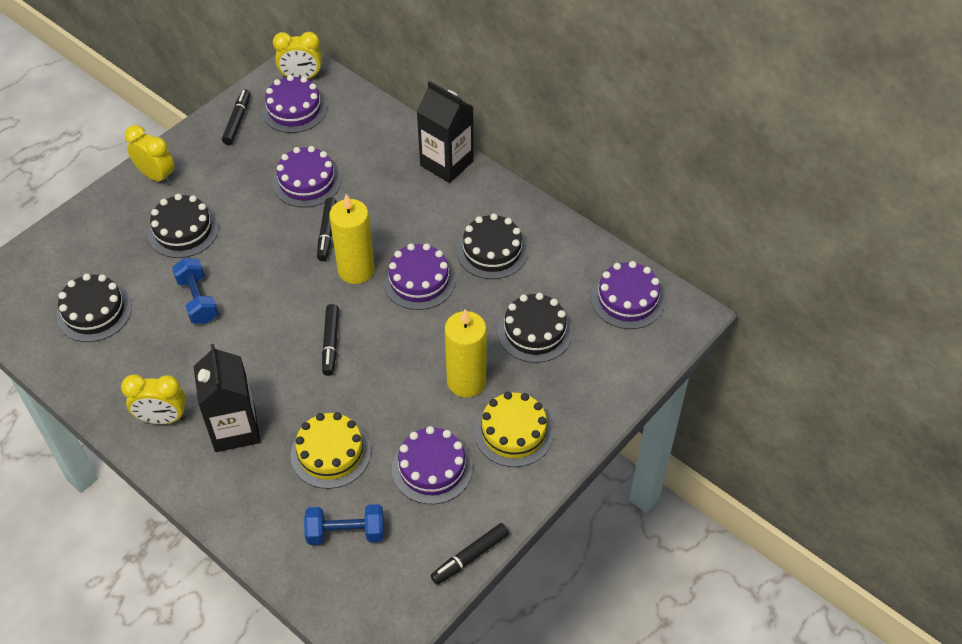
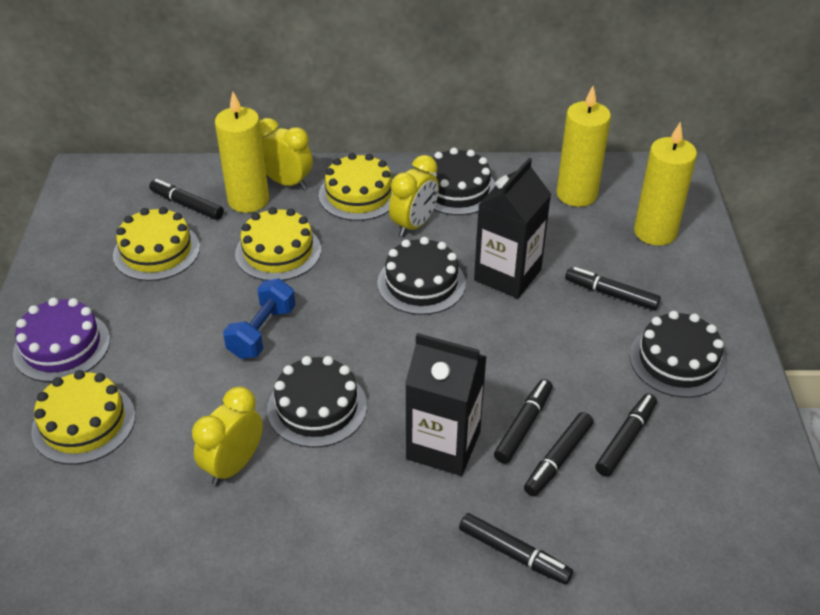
black marker: 4 -> 6
blue dumbbell: 2 -> 1
purple cake: 5 -> 1
yellow cake: 2 -> 4
yellow candle: 2 -> 3

